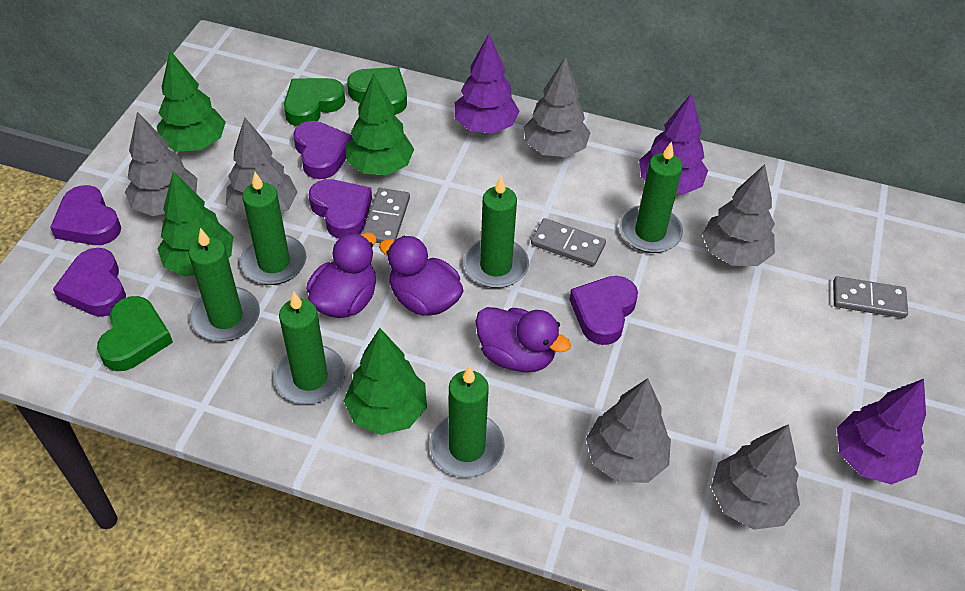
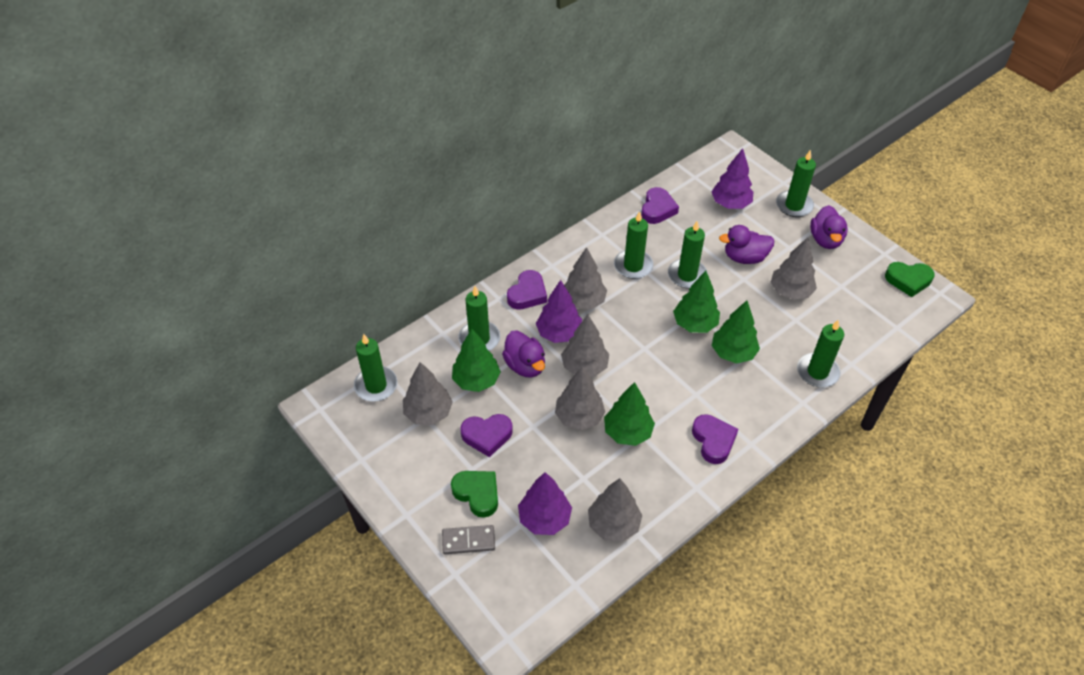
green heart: 3 -> 2
grey domino: 3 -> 1
purple heart: 5 -> 4

